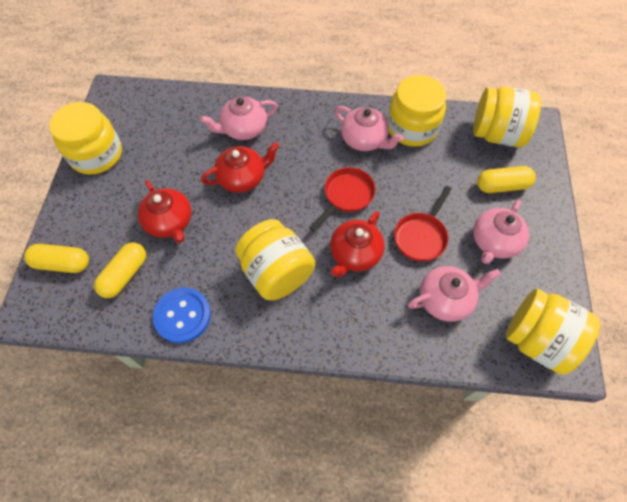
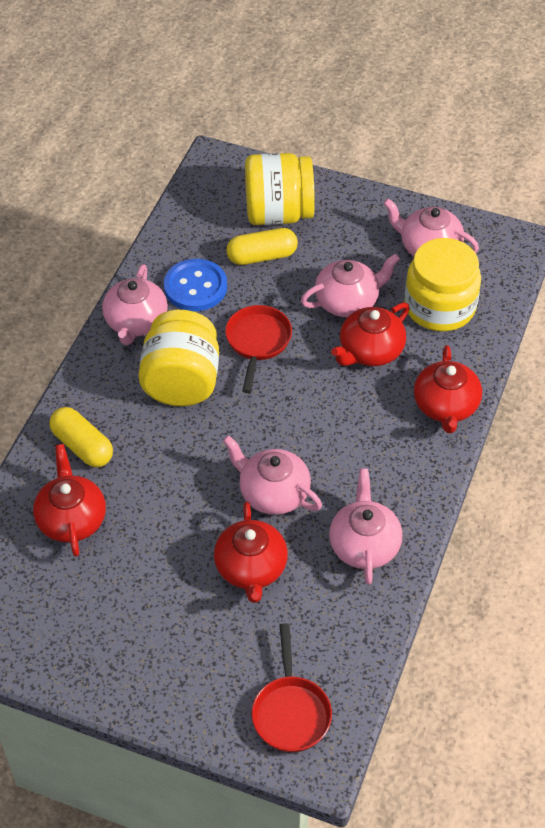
pink teapot: 4 -> 5
red teapot: 3 -> 4
yellow capsule: 3 -> 2
yellow jar: 5 -> 3

